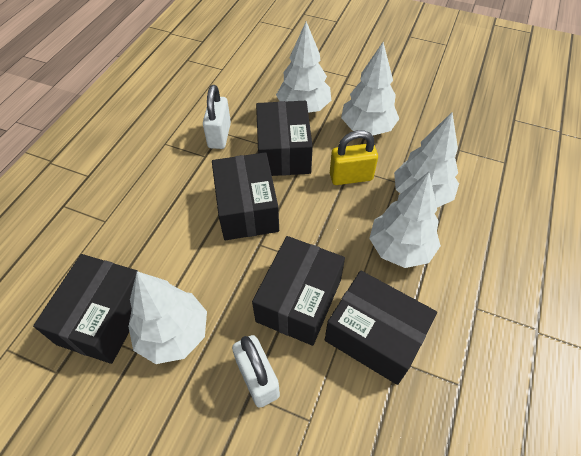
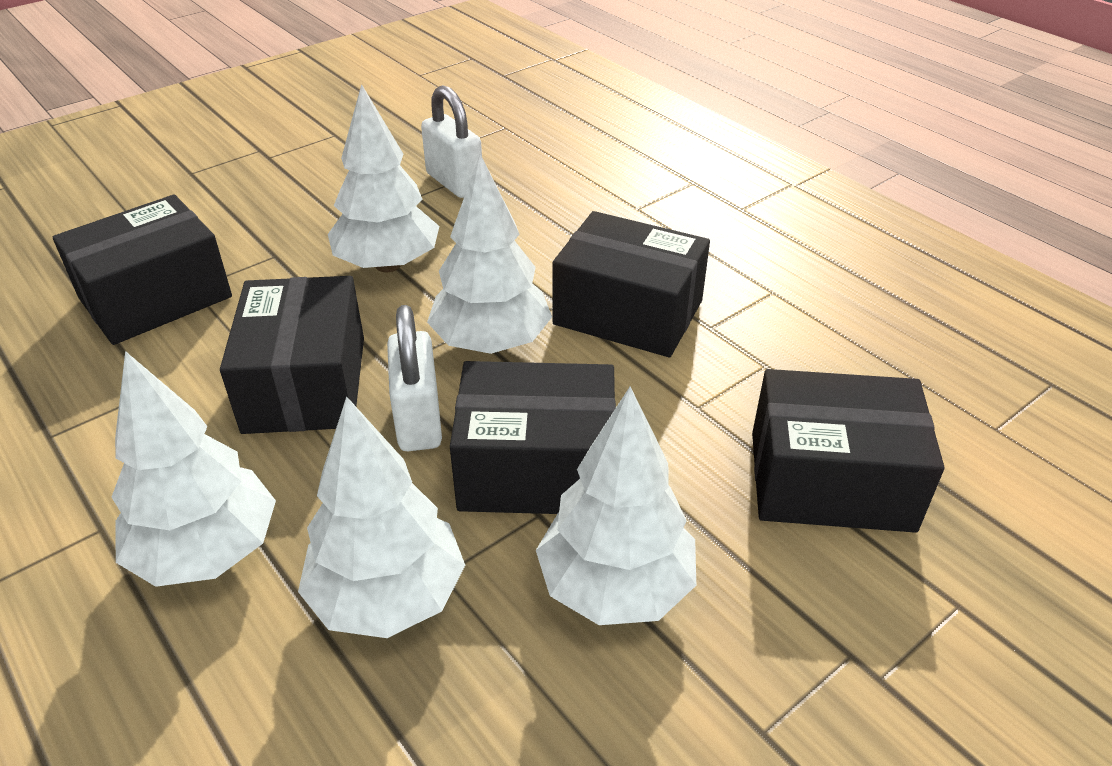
yellow padlock: 1 -> 0

